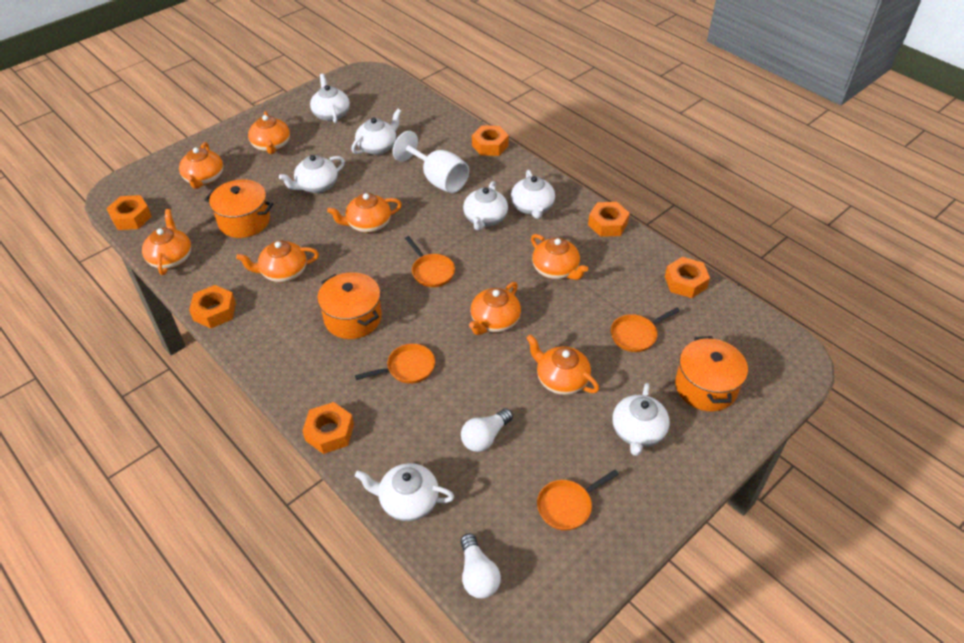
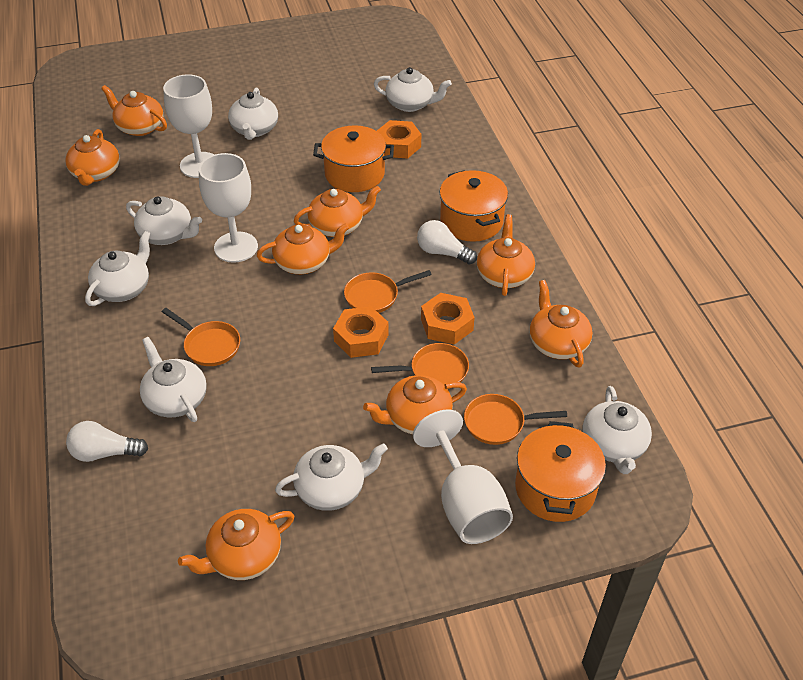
orange nut: 6 -> 3
white goblet: 1 -> 3

